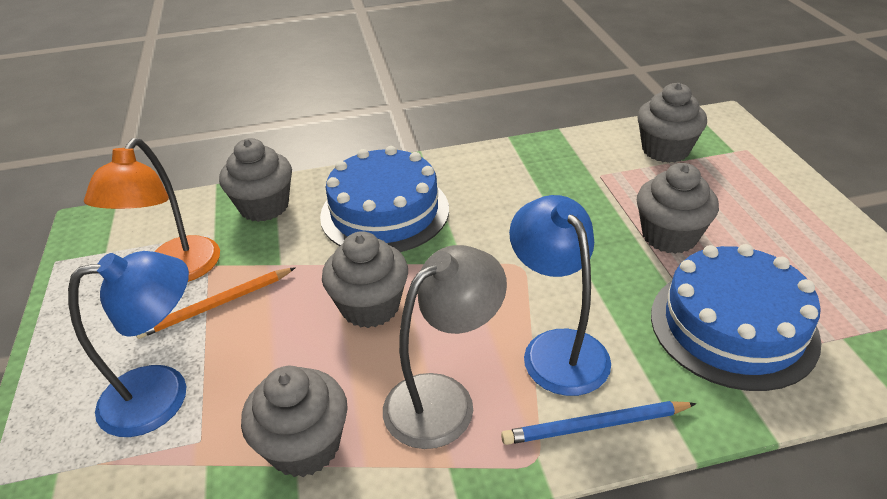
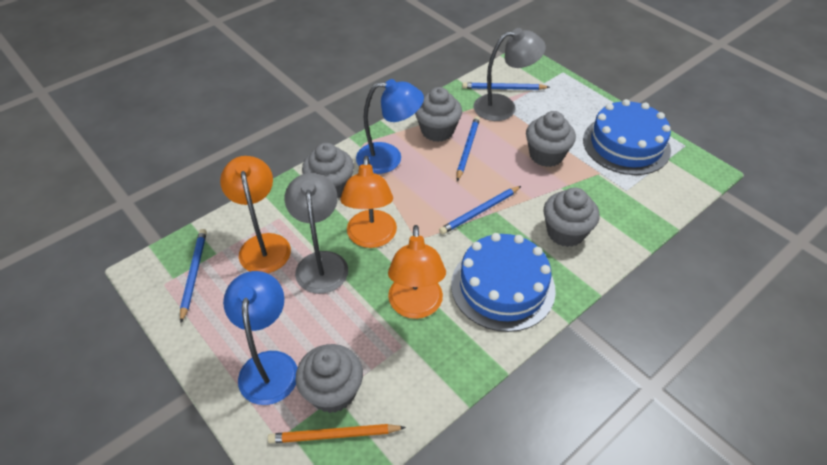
blue pencil: 1 -> 4
grey lamp: 1 -> 2
orange lamp: 1 -> 3

